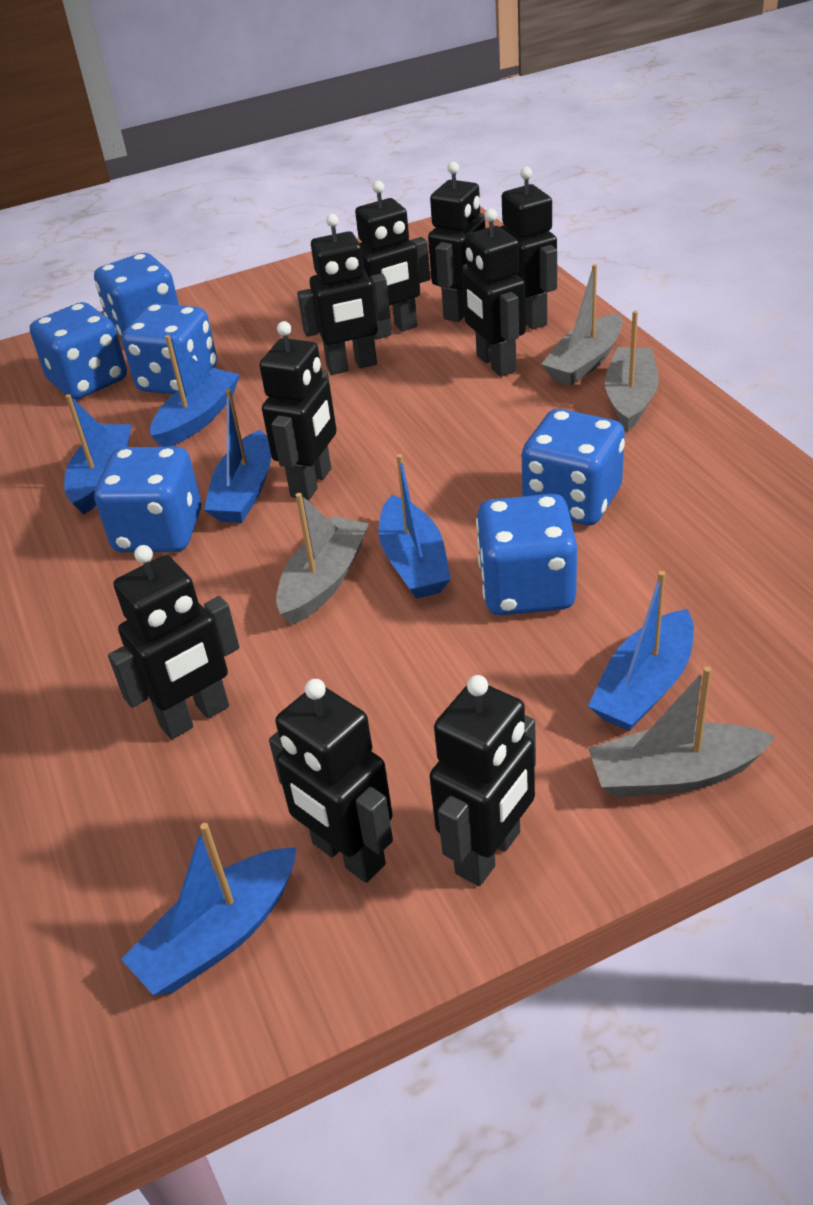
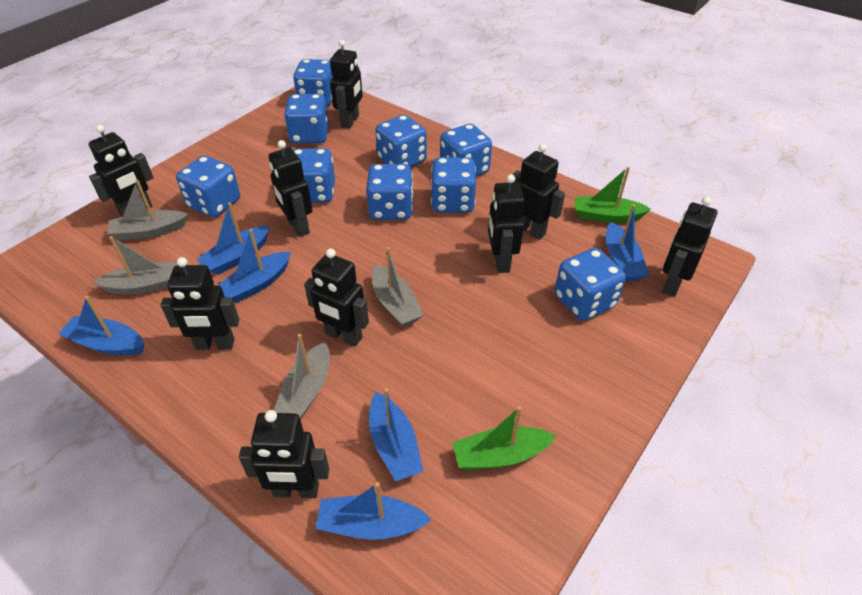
blue dice: 6 -> 9
green boat: 0 -> 2

